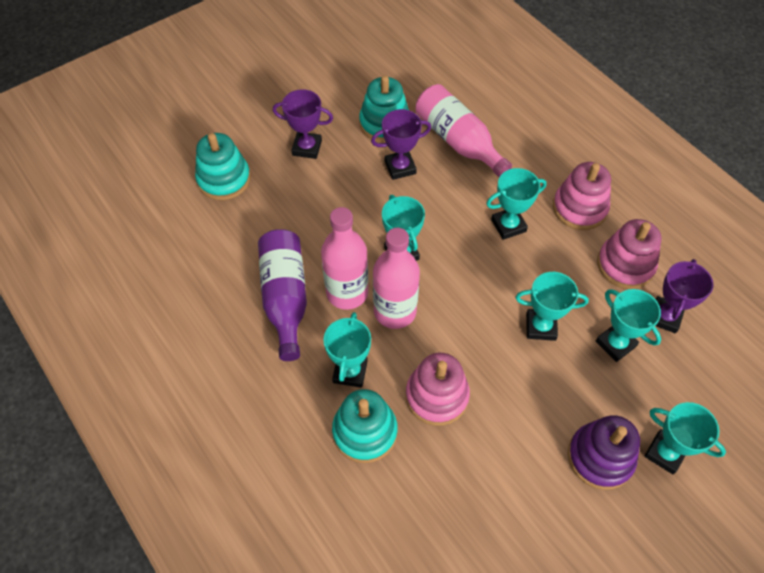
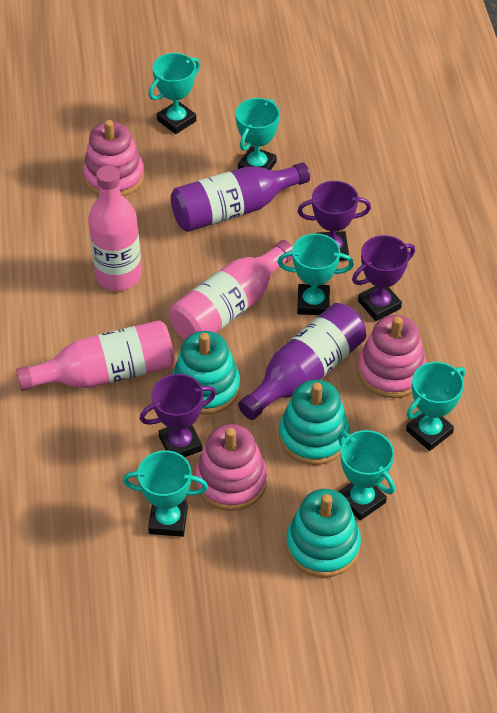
purple bottle: 1 -> 2
purple stacking toy: 1 -> 0

